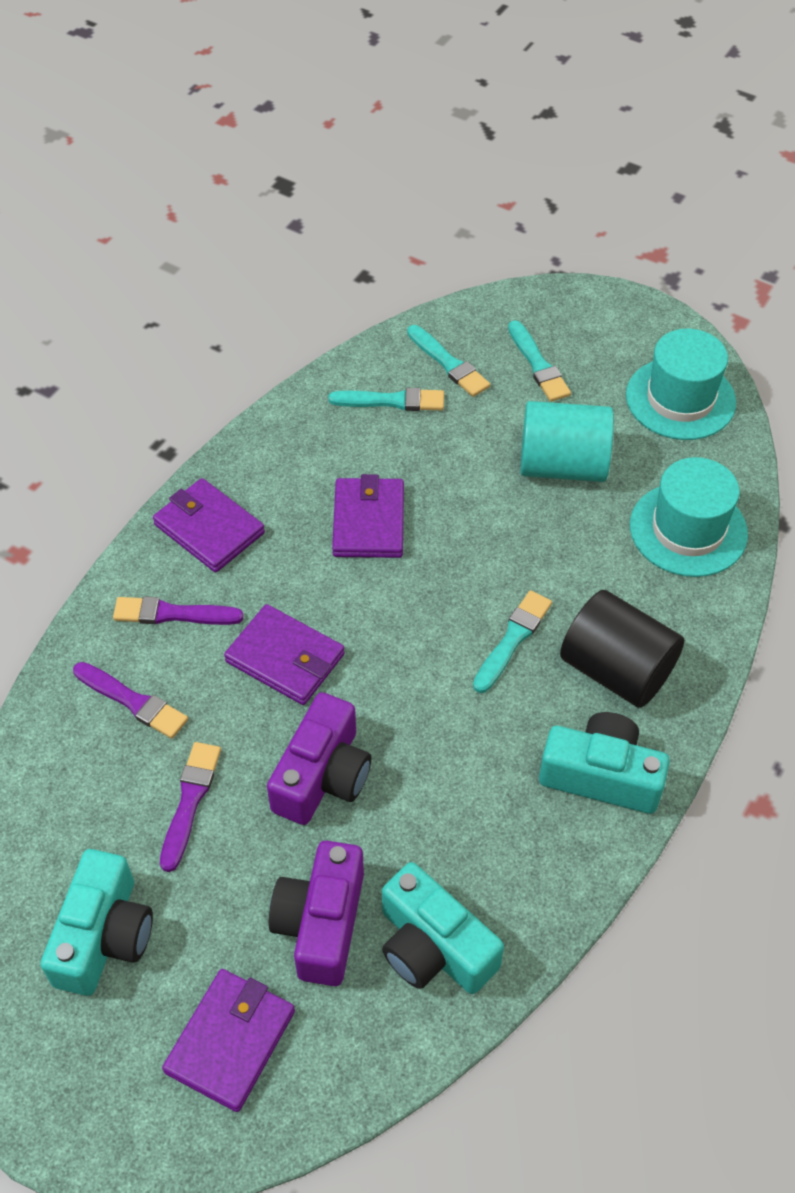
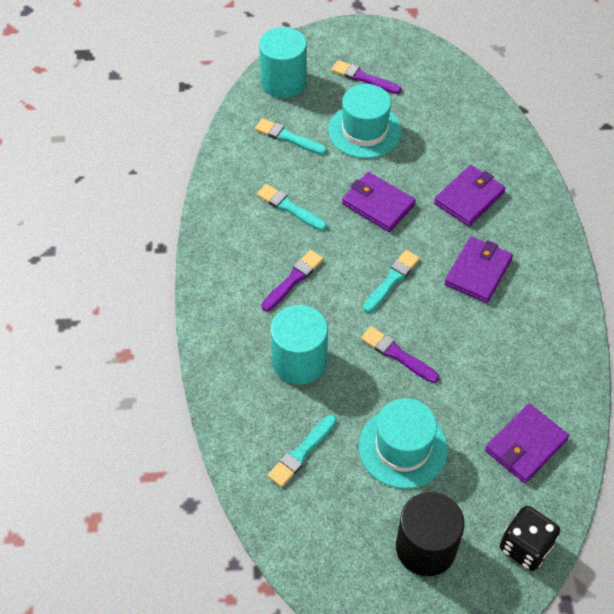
black dice: 0 -> 1
purple camera: 2 -> 0
turquoise camera: 3 -> 0
turquoise cylinder: 1 -> 2

